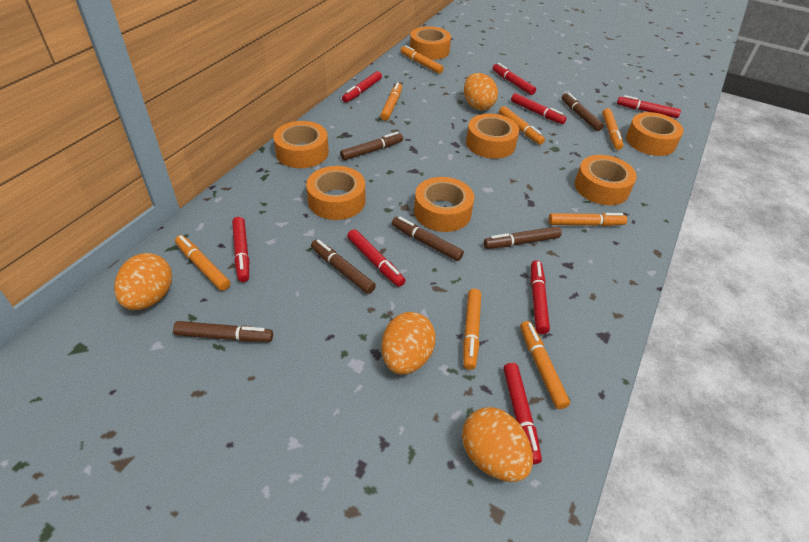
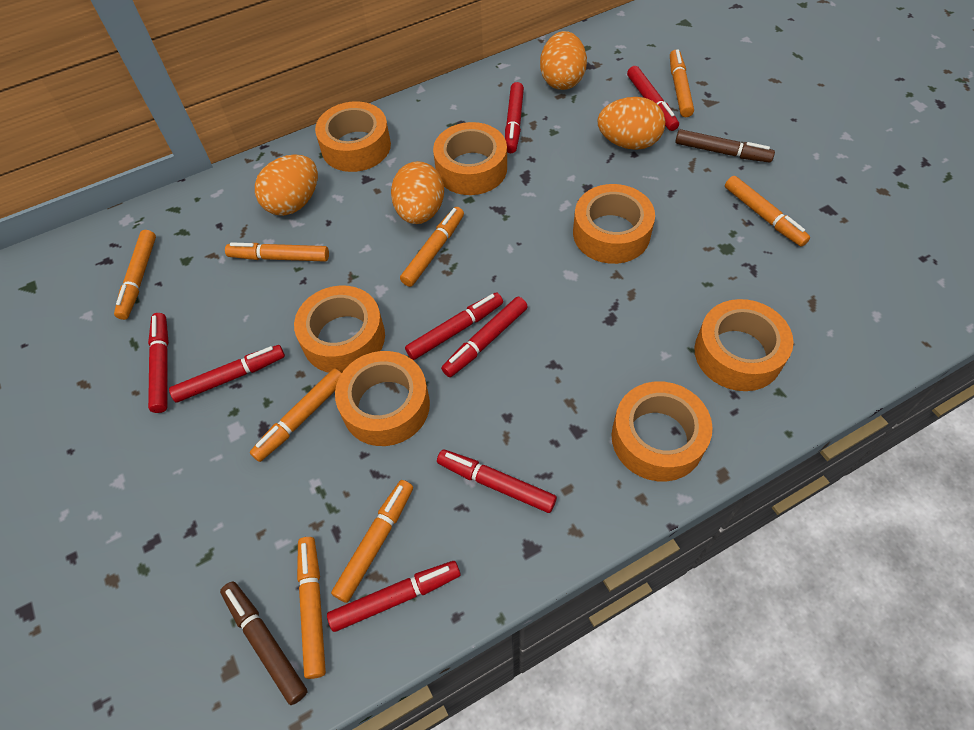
brown marker: 6 -> 2

